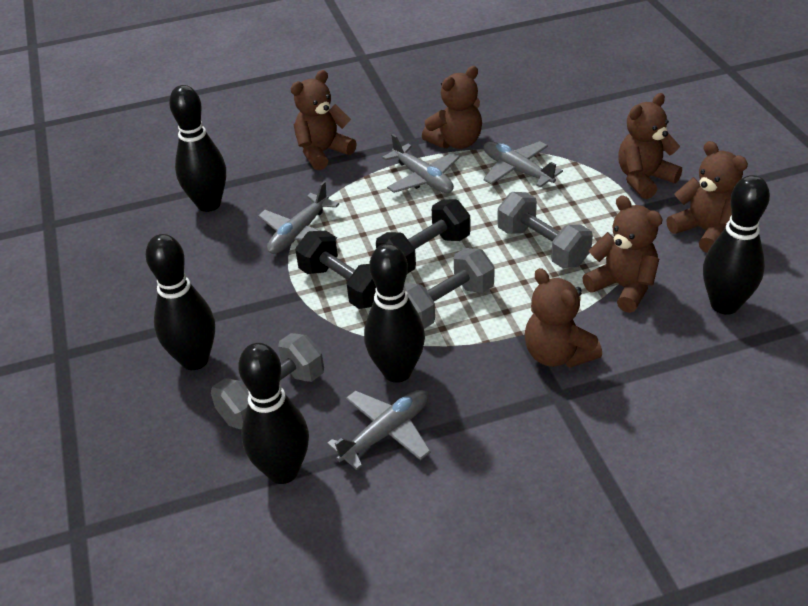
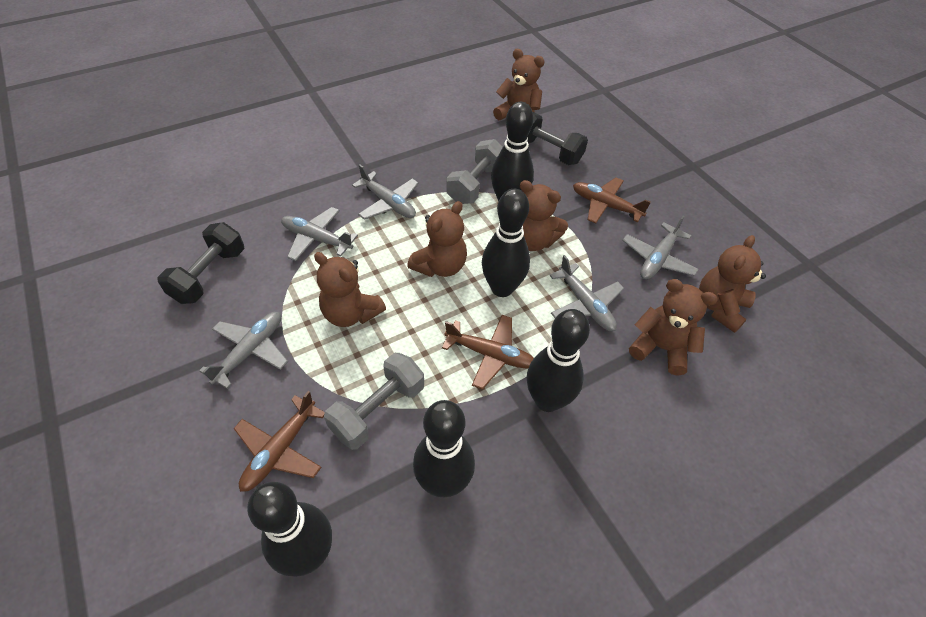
brown plane: 0 -> 3
grey dumbbell: 3 -> 2
grey plane: 4 -> 5

